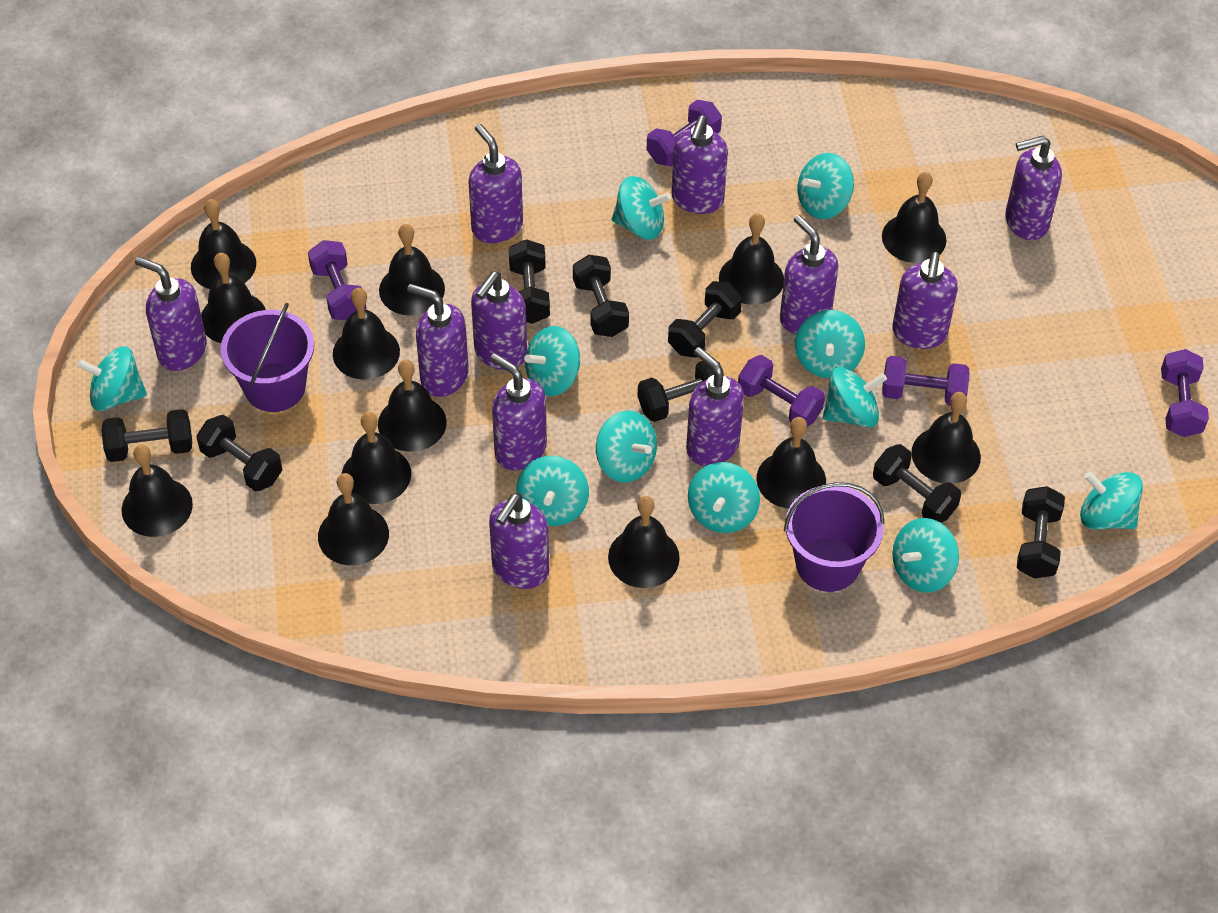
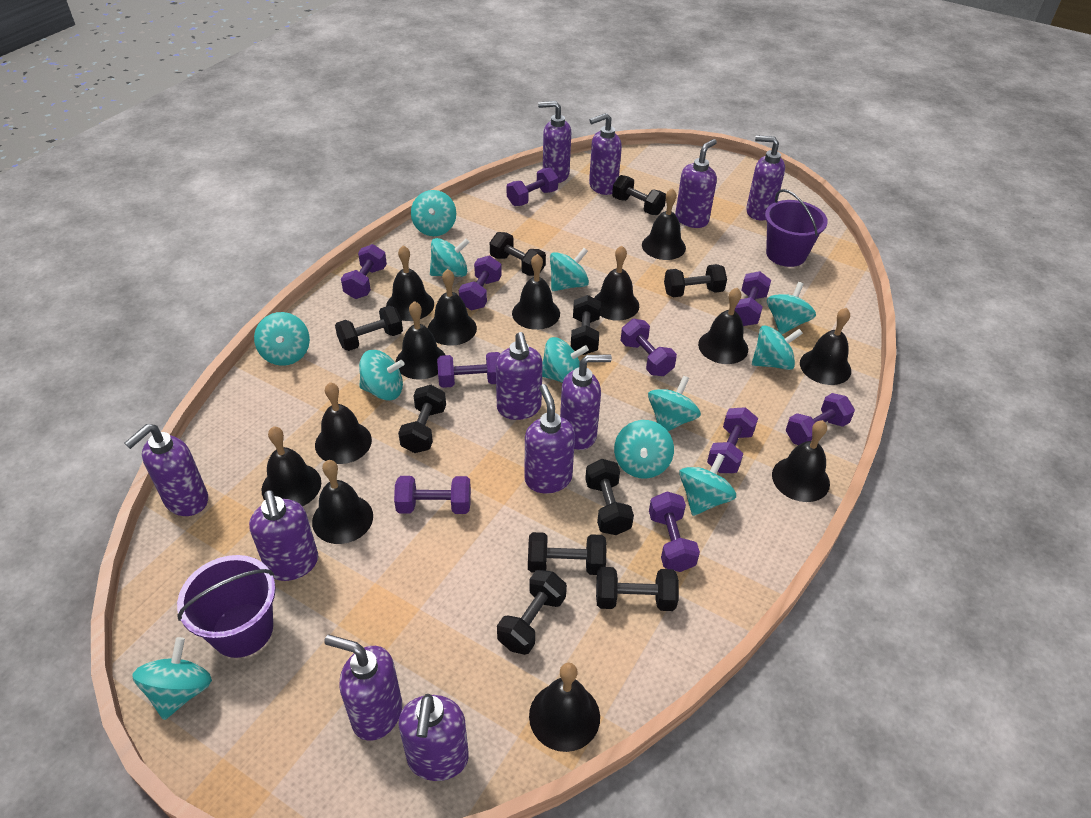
black dumbbell: 8 -> 10
purple dumbbell: 5 -> 10
turquoise spinning top: 11 -> 12

